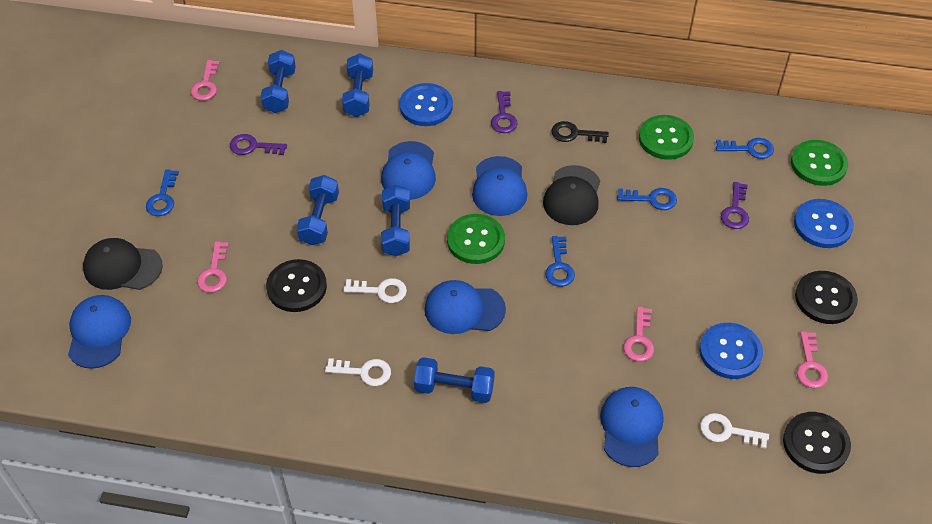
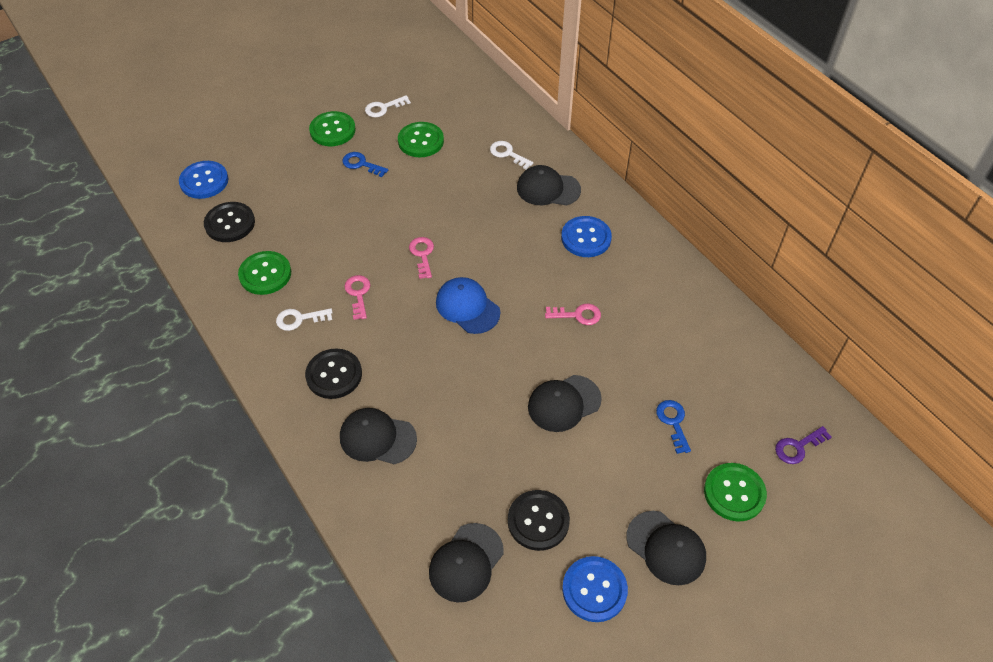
black cap: 2 -> 5
black key: 1 -> 0
blue cap: 5 -> 1
blue dumbbell: 5 -> 0
blue key: 4 -> 2
green button: 3 -> 4
pink key: 4 -> 3
purple key: 3 -> 1

